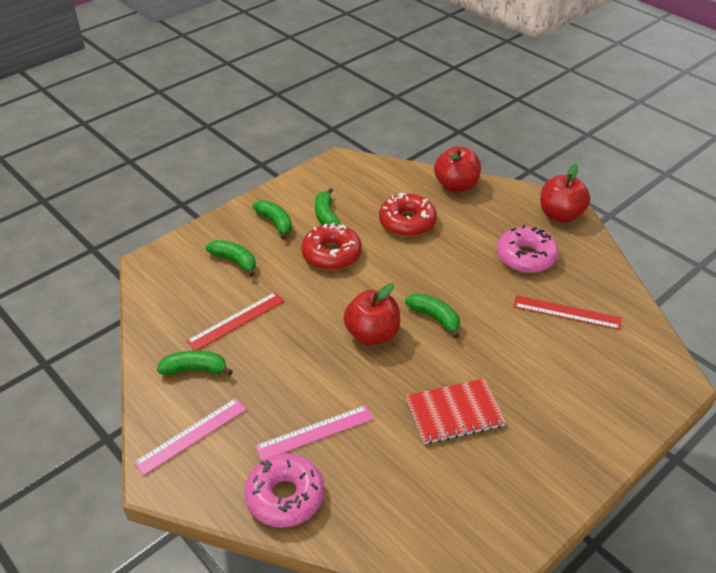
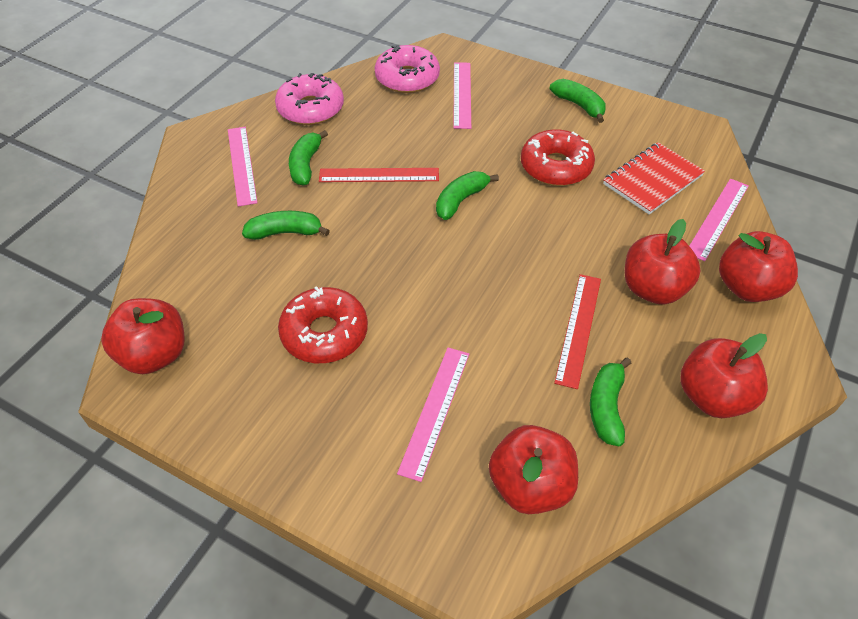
pink ruler: 2 -> 4
red apple: 3 -> 5

